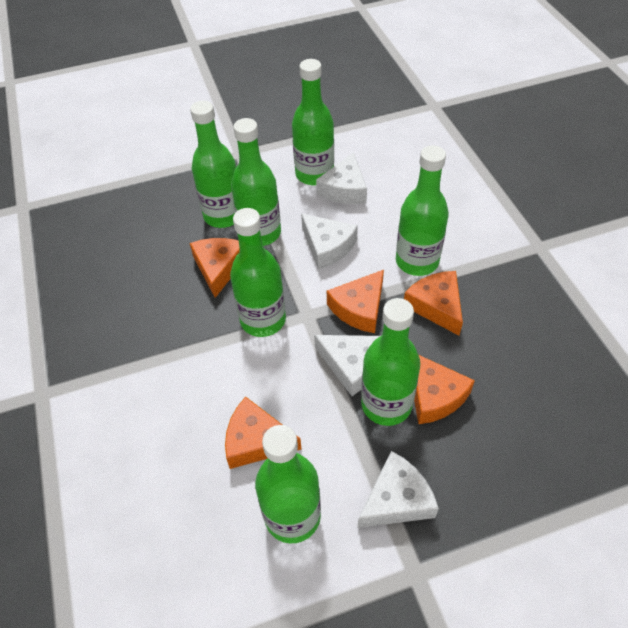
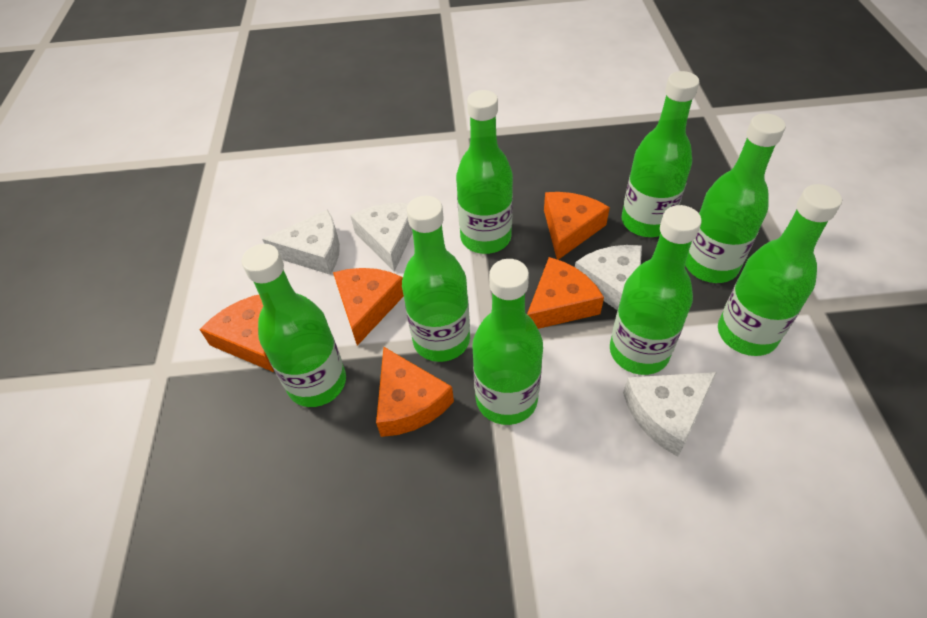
green bottle: 7 -> 8

